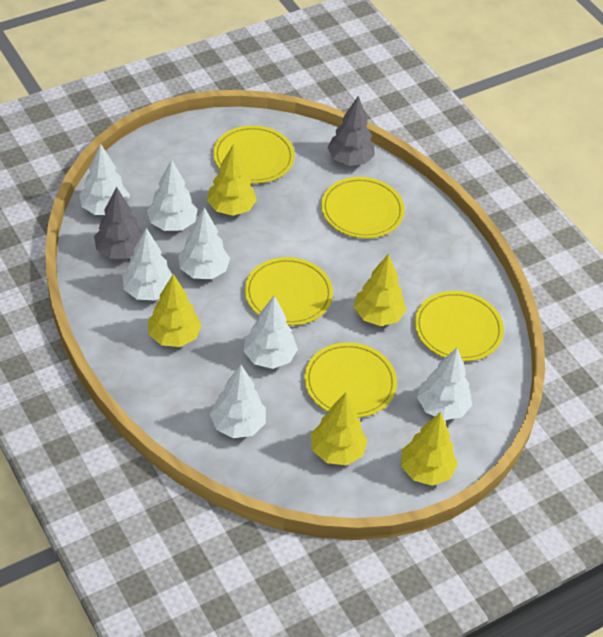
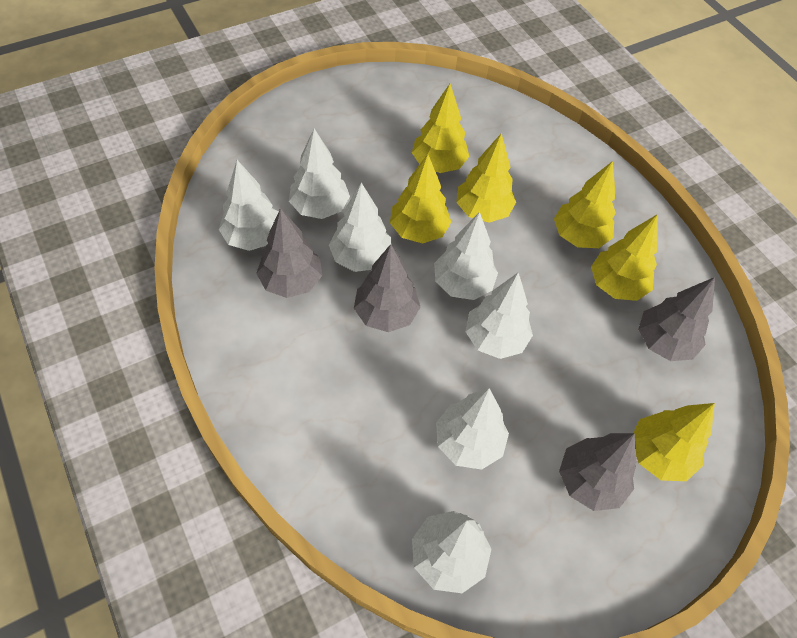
grey tree: 2 -> 4
yellow plate: 5 -> 0
yellow tree: 5 -> 6

